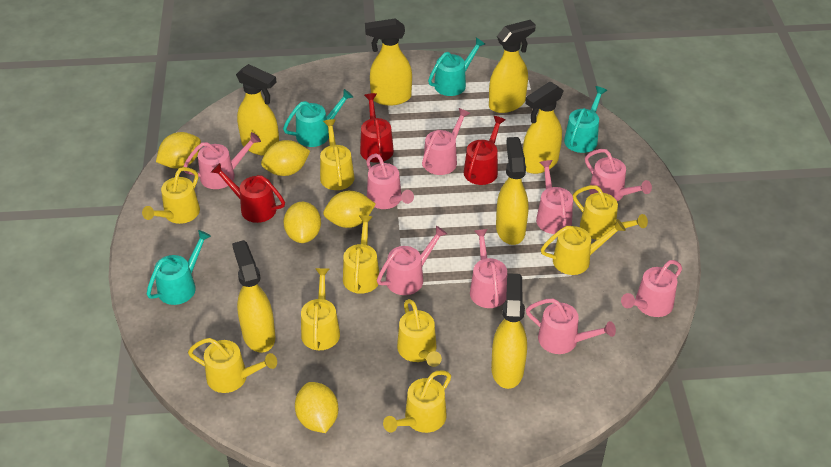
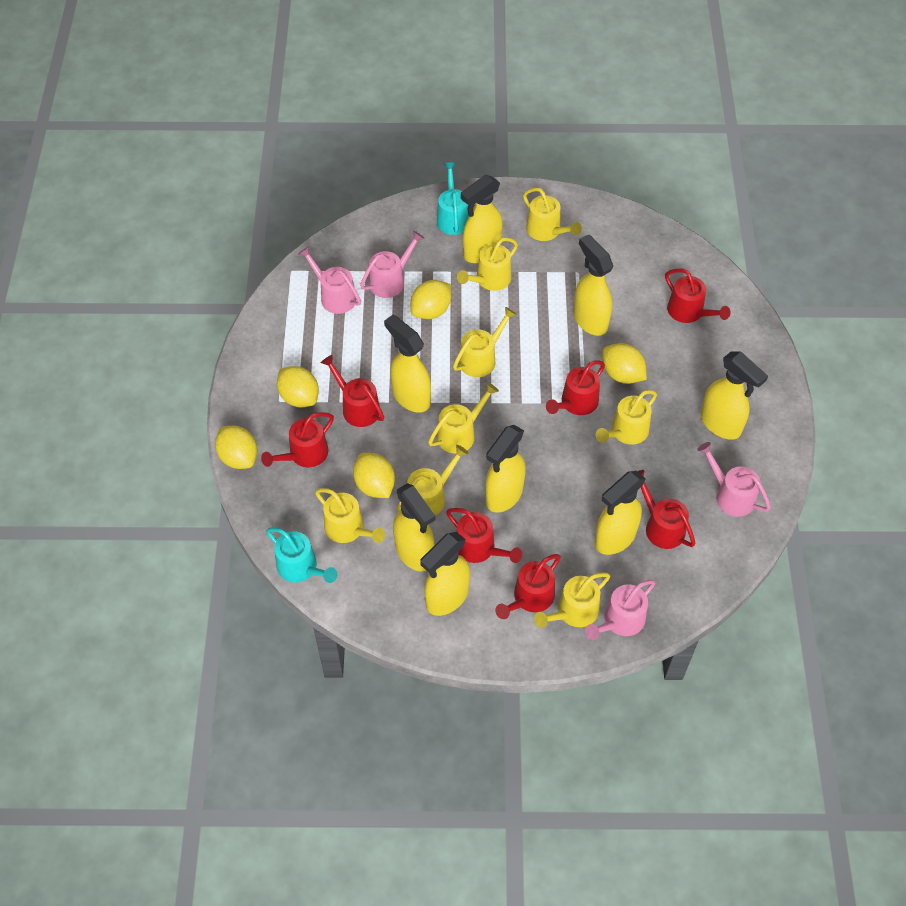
pink watering can: 9 -> 4
red watering can: 3 -> 7
turquoise watering can: 4 -> 2
yellow spray bottle: 7 -> 8
yellow watering can: 9 -> 8

